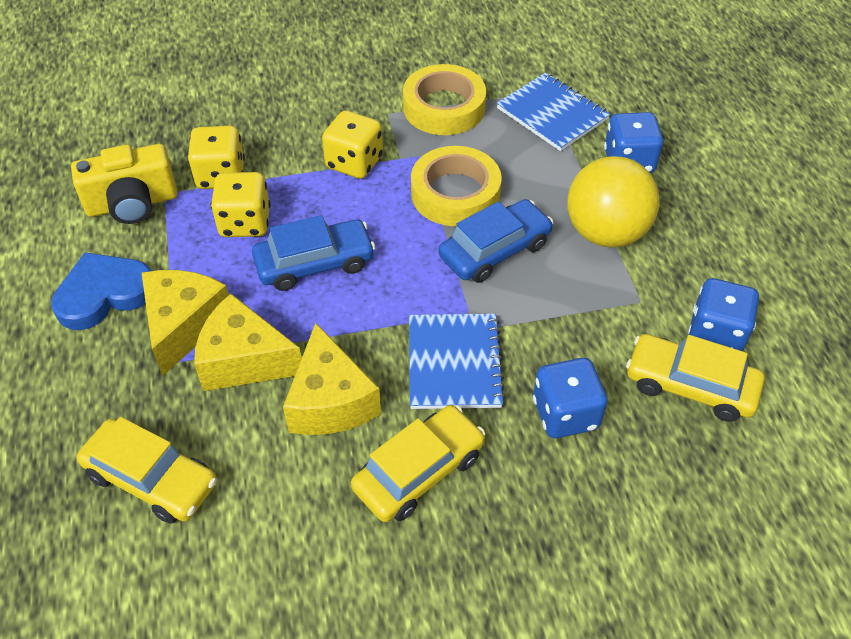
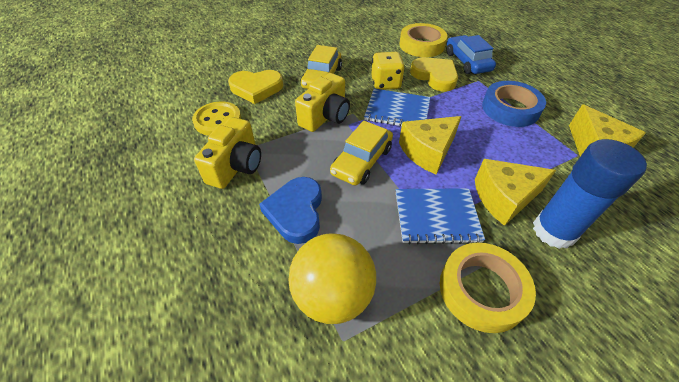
blue car: 2 -> 1
blue dice: 3 -> 0
blue glue stick: 0 -> 1
blue tape: 0 -> 1
yellow button: 0 -> 1
yellow camera: 1 -> 2
yellow car: 3 -> 2
yellow dice: 3 -> 1
yellow heart: 0 -> 2

